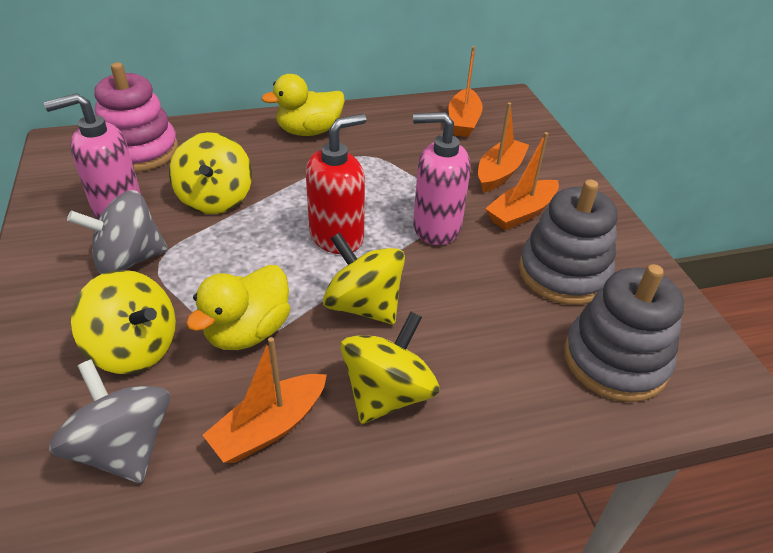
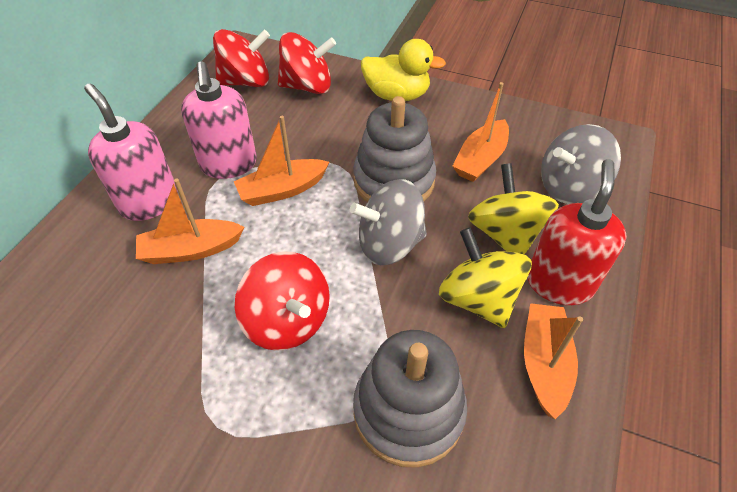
pink stacking toy: 1 -> 0
red spinning top: 0 -> 3
yellow duck: 2 -> 1
yellow spinning top: 4 -> 2

